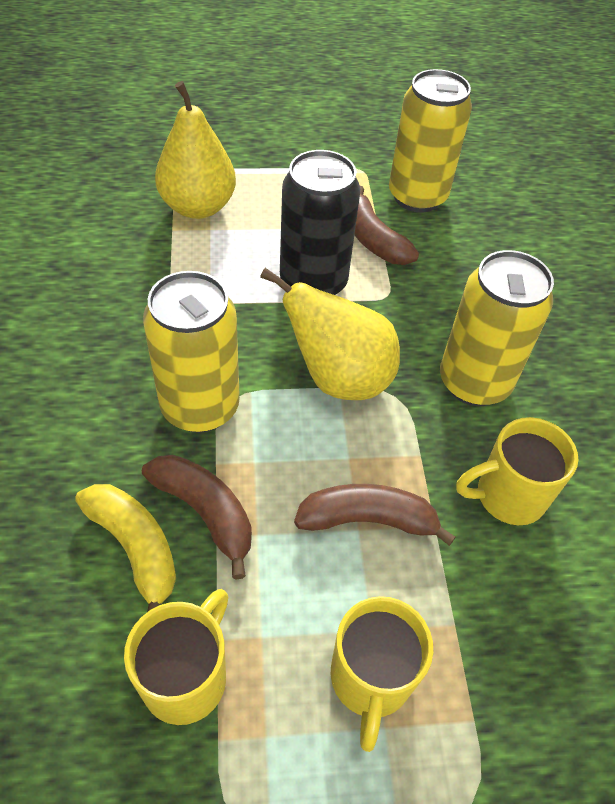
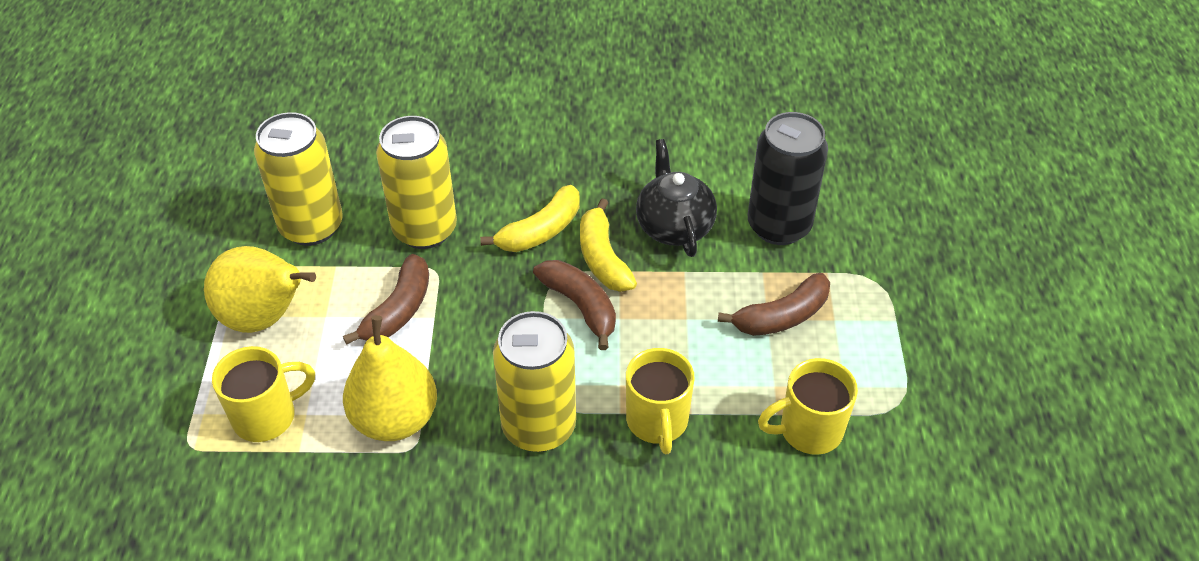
black teapot: 0 -> 1
yellow banana: 1 -> 2

